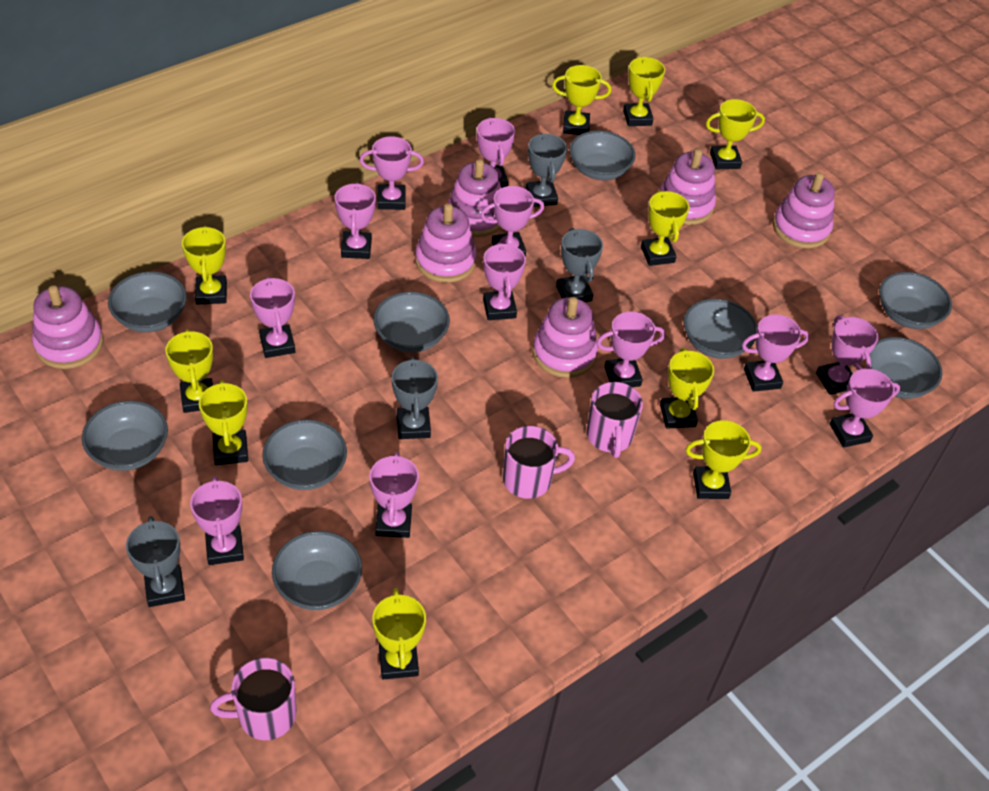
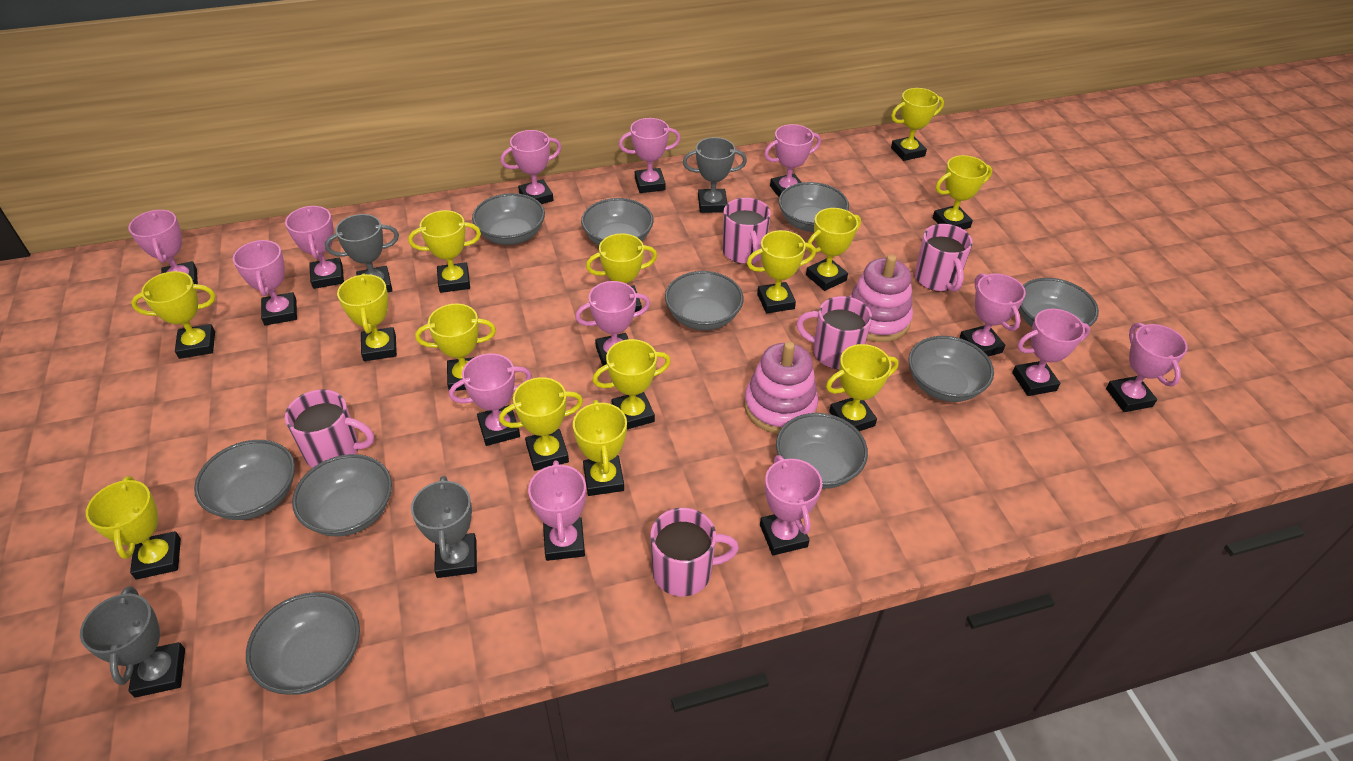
grey bowl: 9 -> 10
pink mug: 3 -> 5
pink stacking toy: 6 -> 2
pink trophy: 12 -> 13
yellow trophy: 10 -> 14

